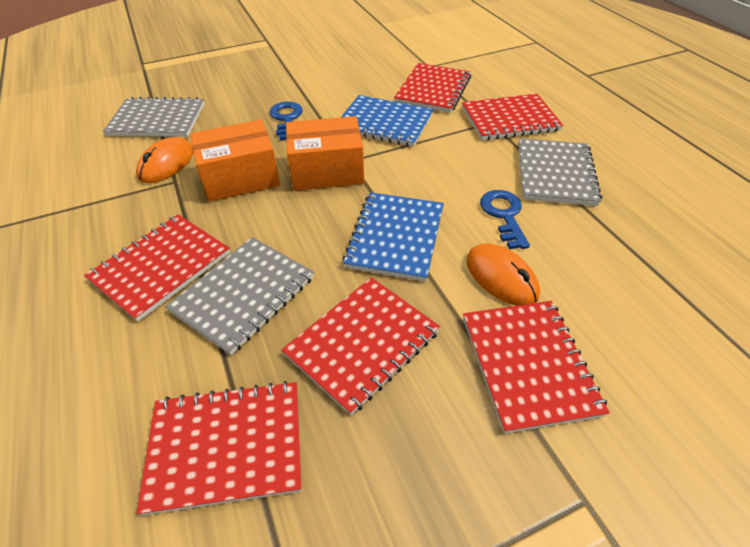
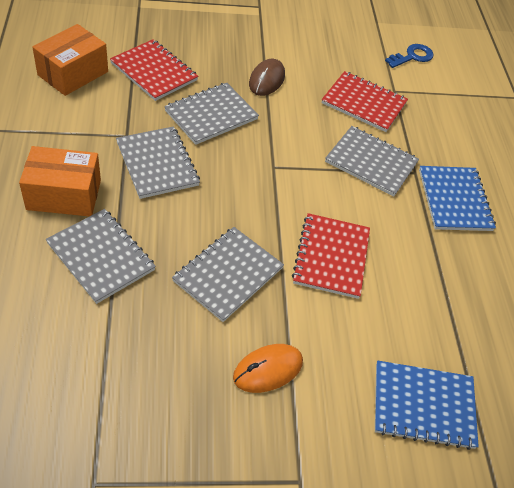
blue key: 2 -> 1
brown mouse: 0 -> 1
grey notebook: 3 -> 5
orange mouse: 2 -> 1
red notebook: 6 -> 3

